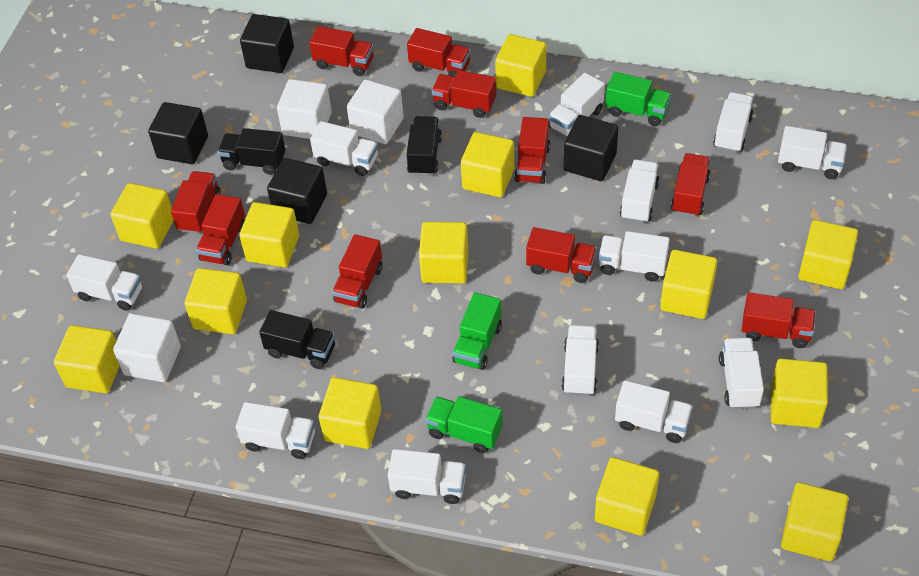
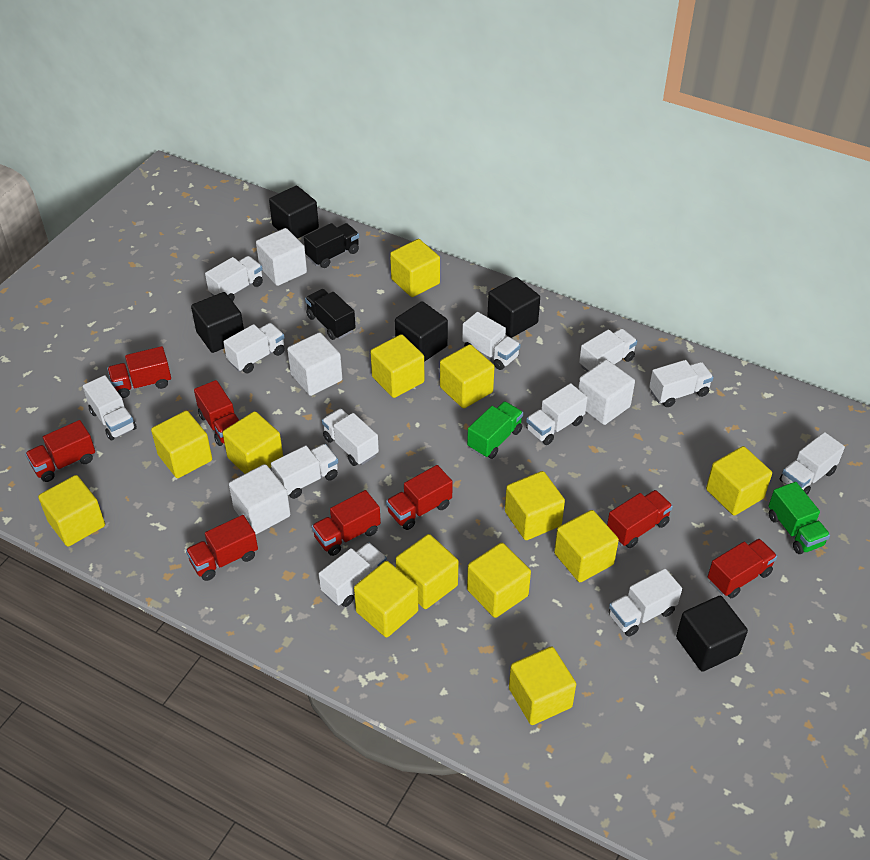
black cube: 4 -> 5
black truck: 3 -> 2
green truck: 3 -> 2
red truck: 10 -> 8
white cube: 3 -> 4

